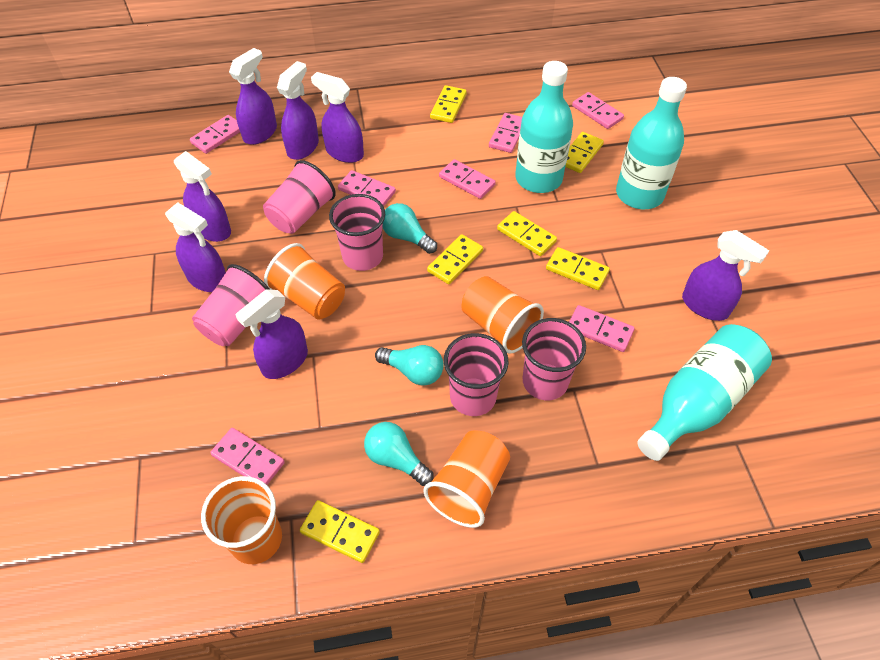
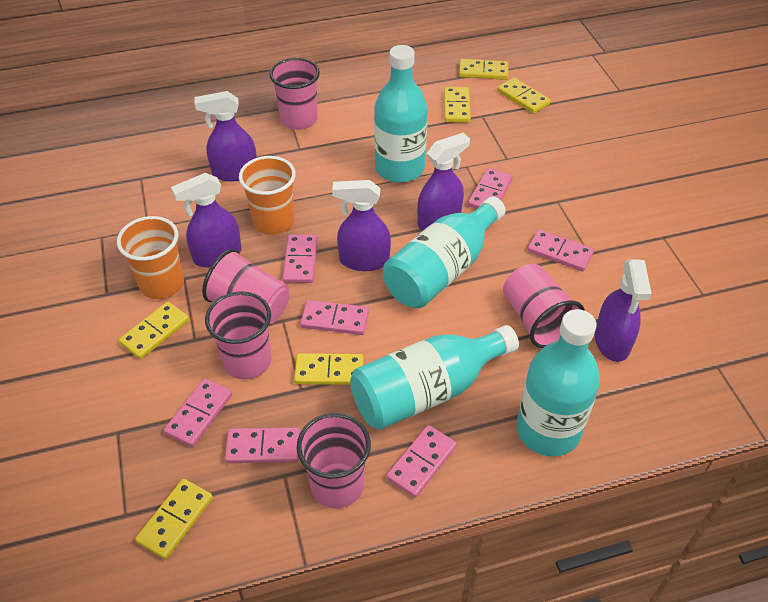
orange cup: 4 -> 2
purple spray bottle: 7 -> 5
turquoise bottle: 3 -> 4
turquoise light bulb: 3 -> 0

